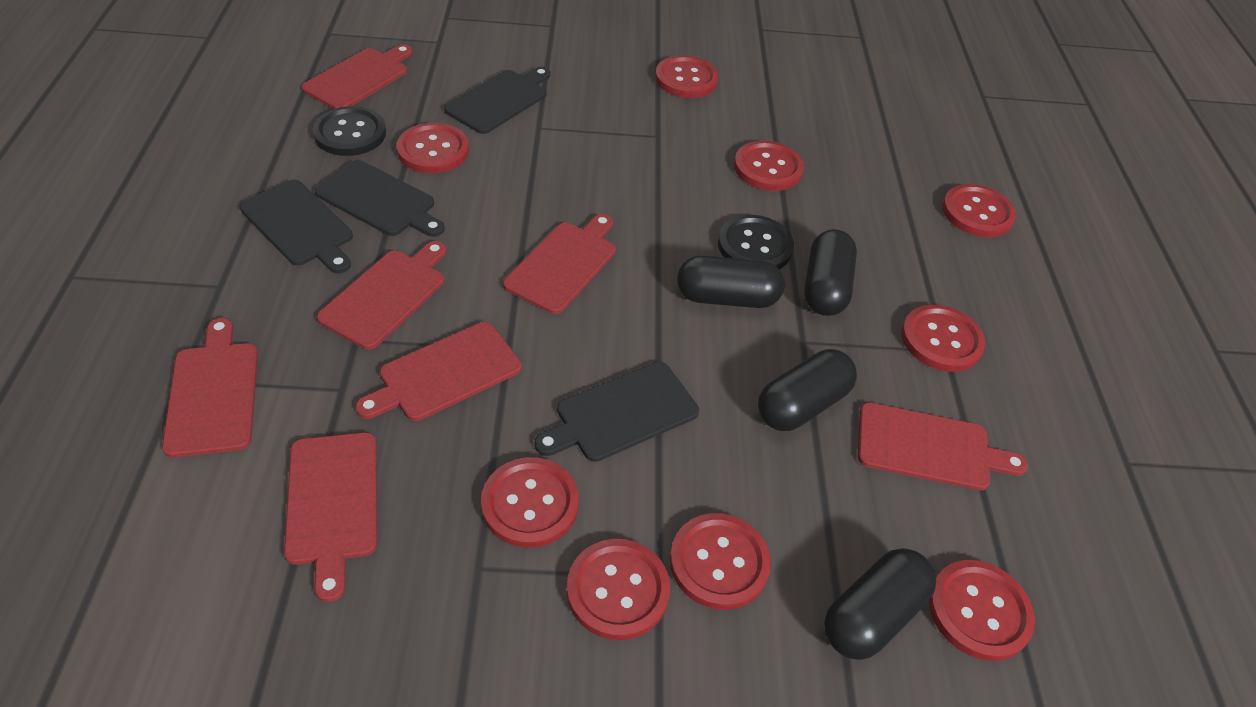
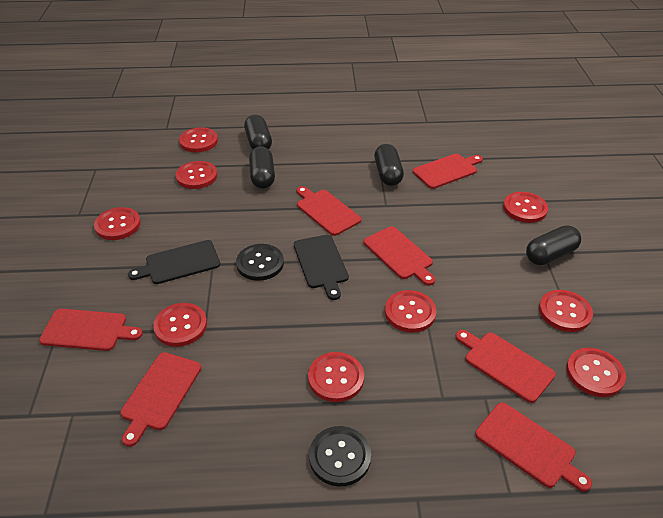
black cutting board: 4 -> 2

